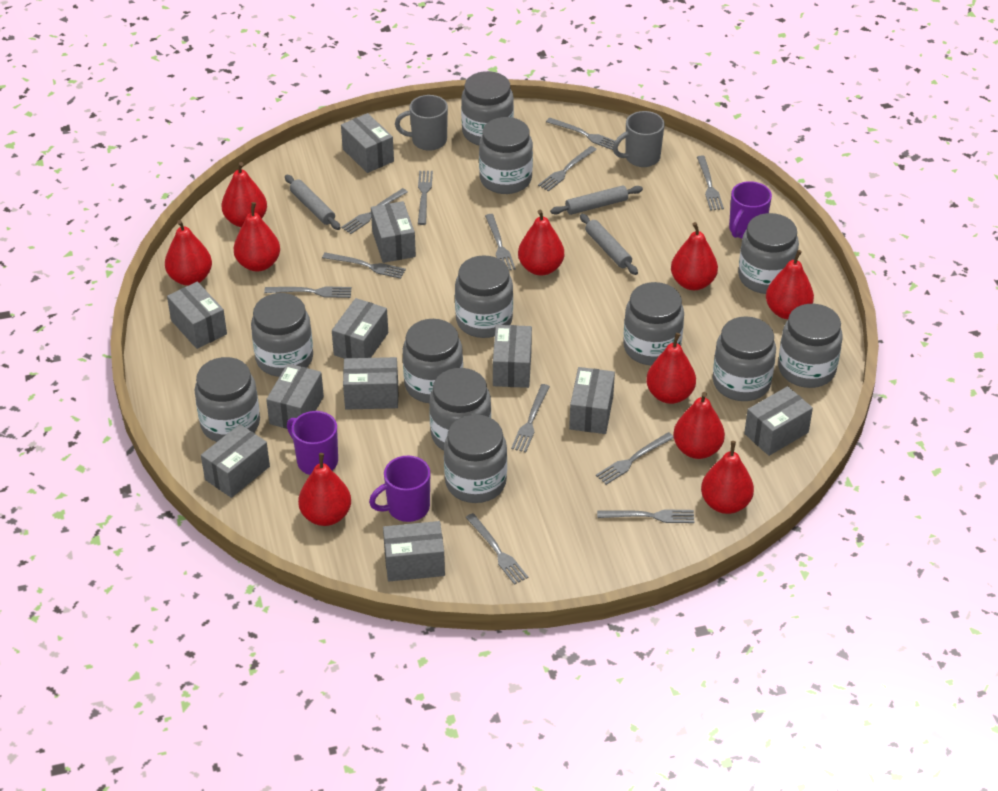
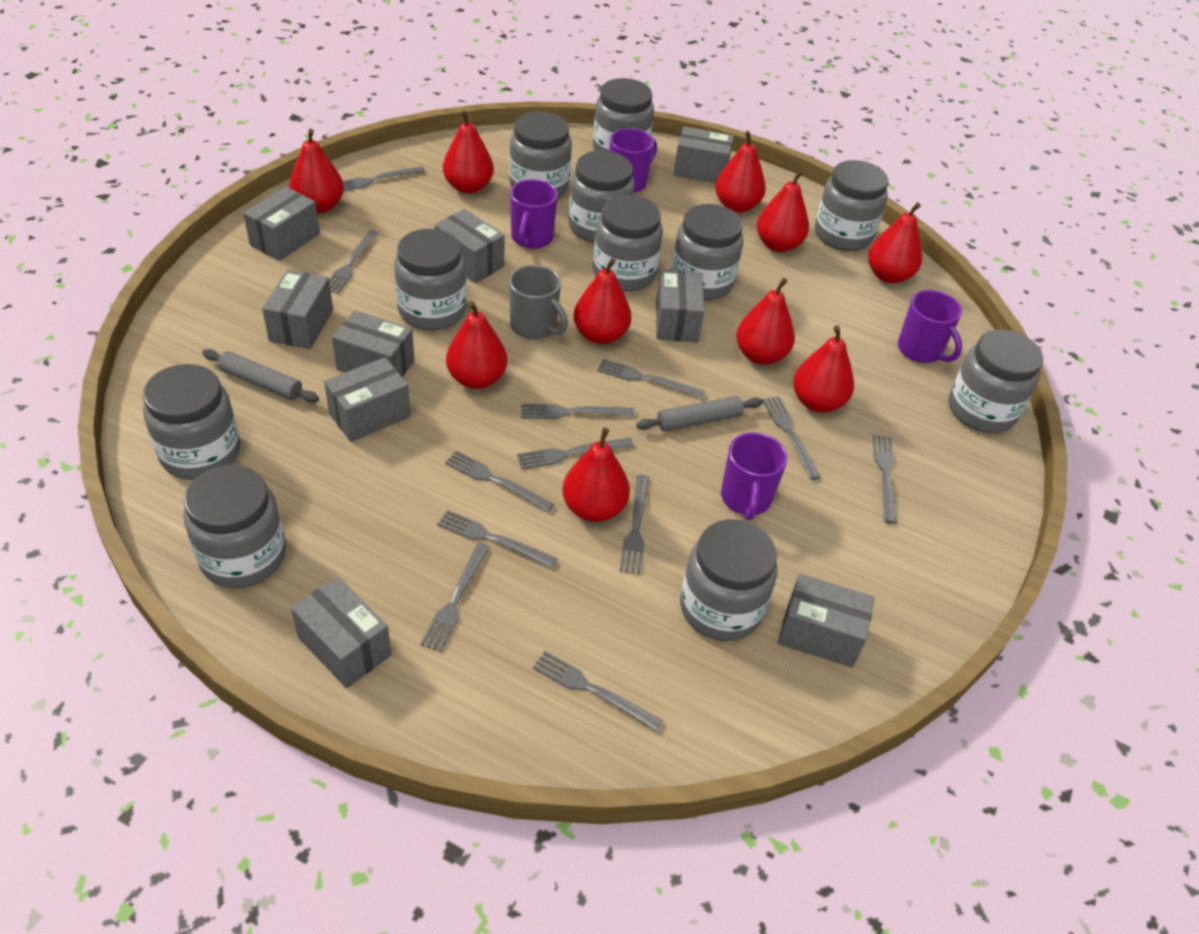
grey box: 11 -> 9
grey jar: 12 -> 11
grey mug: 2 -> 1
grey rolling pin: 3 -> 2
purple mug: 3 -> 4

